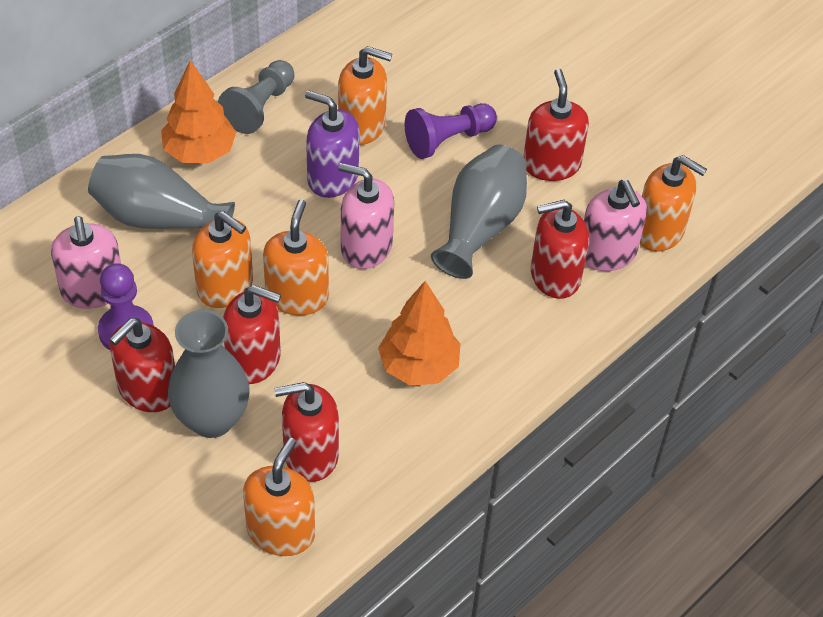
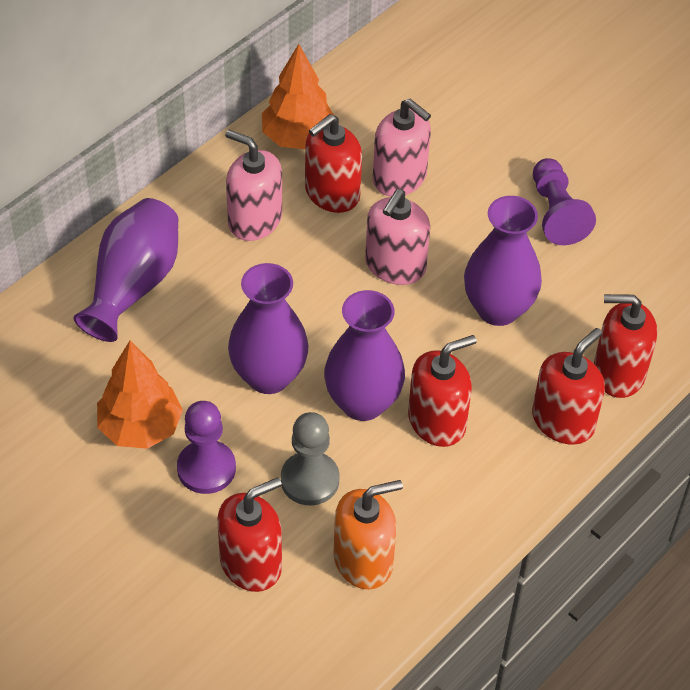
grey vase: 3 -> 0
orange soap dispenser: 5 -> 1
purple soap dispenser: 1 -> 0
purple vase: 0 -> 4

